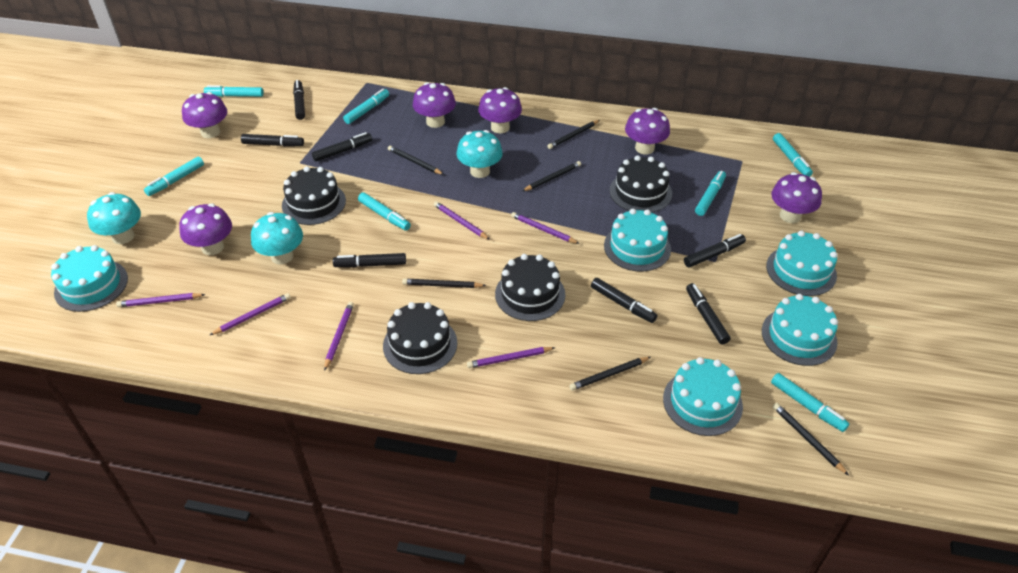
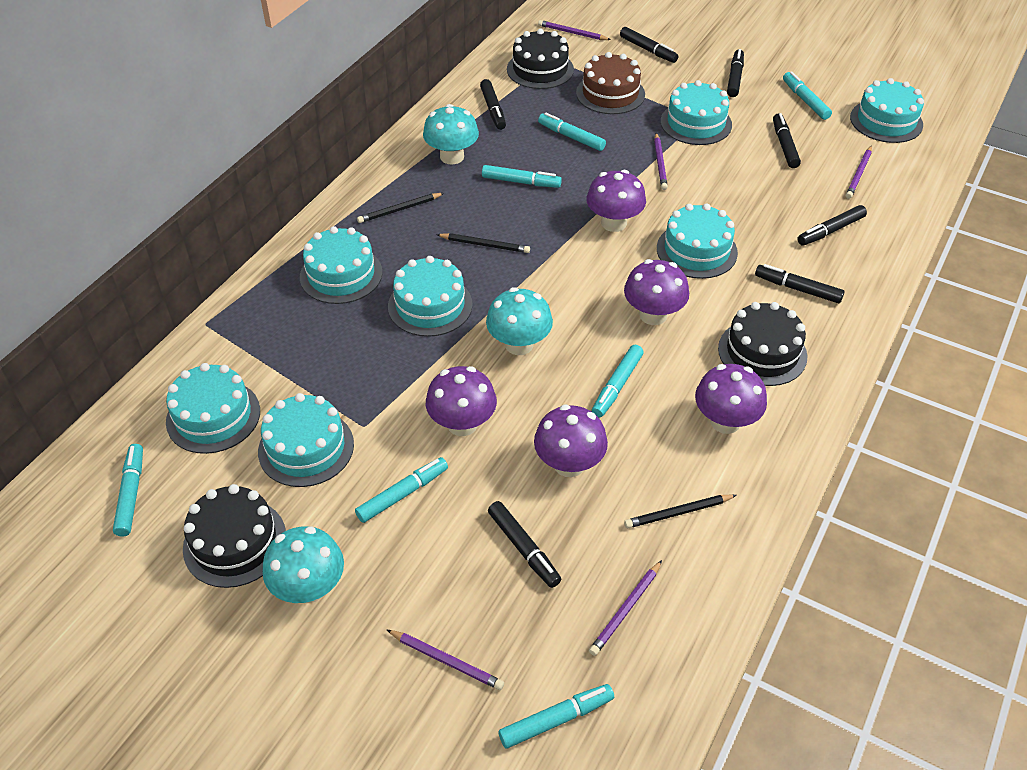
black cake: 4 -> 3
black pencil: 6 -> 3
brown cake: 0 -> 1
purple mushroom: 6 -> 5
purple pencil: 6 -> 5
turquoise cake: 5 -> 7

